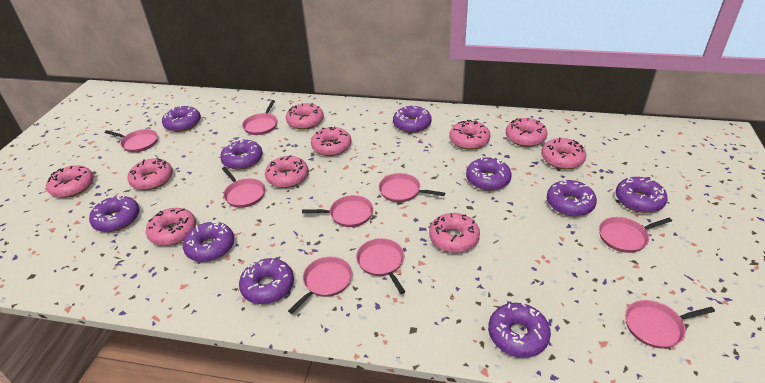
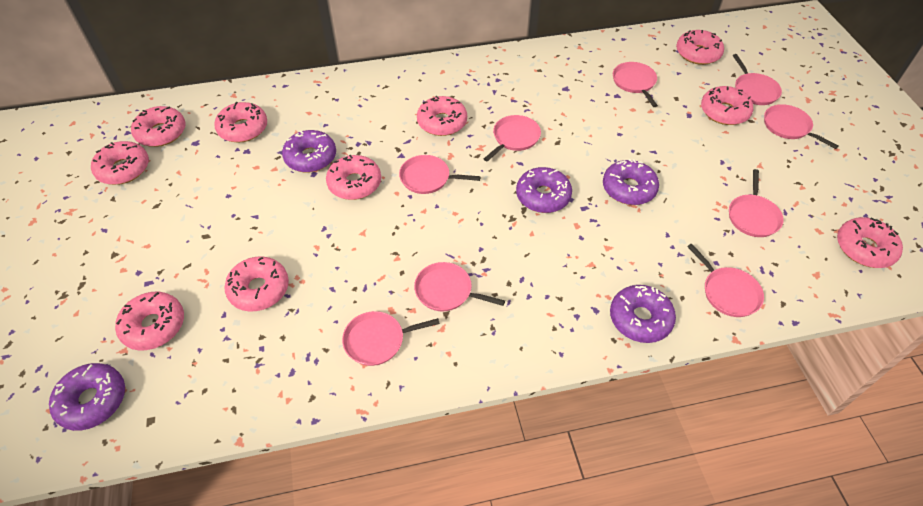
purple donut: 10 -> 5

